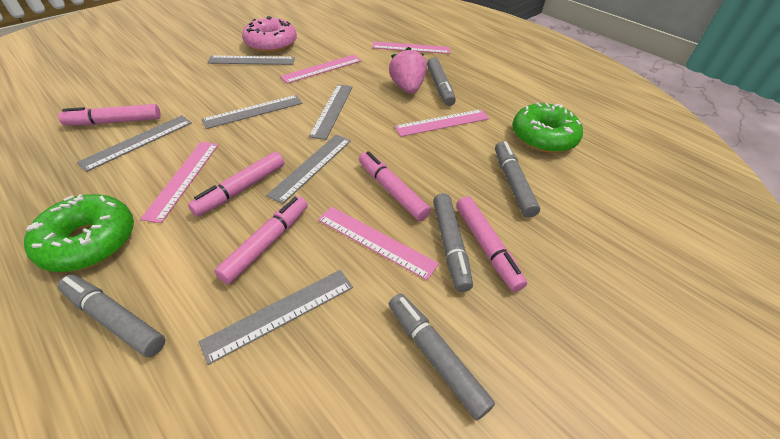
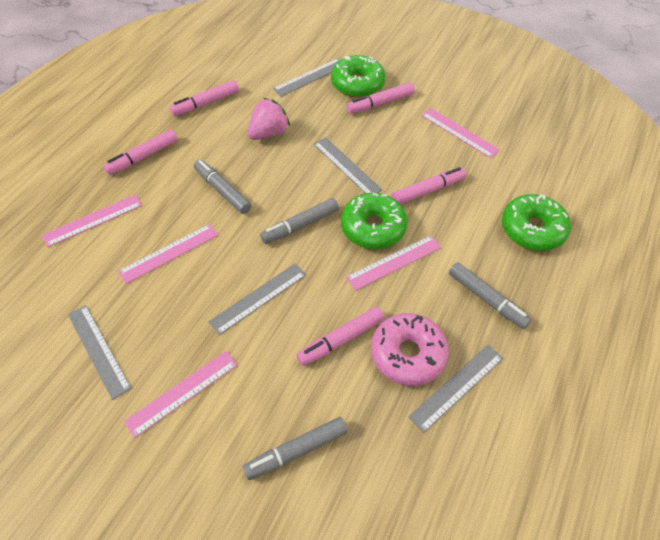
green donut: 2 -> 3
grey marker: 5 -> 4
grey ruler: 6 -> 5

